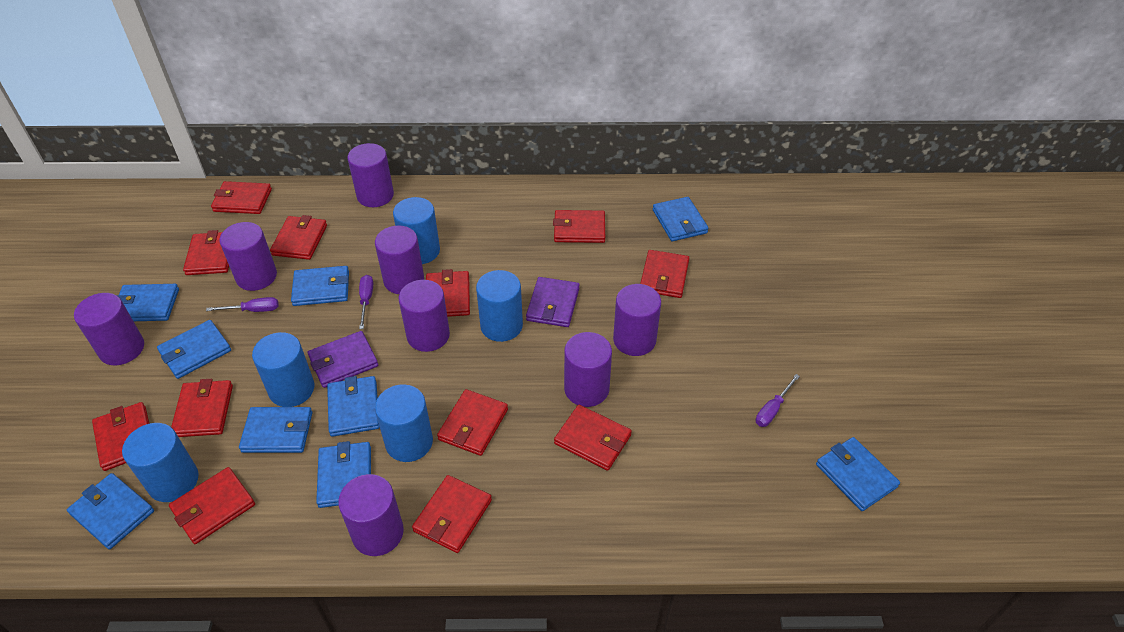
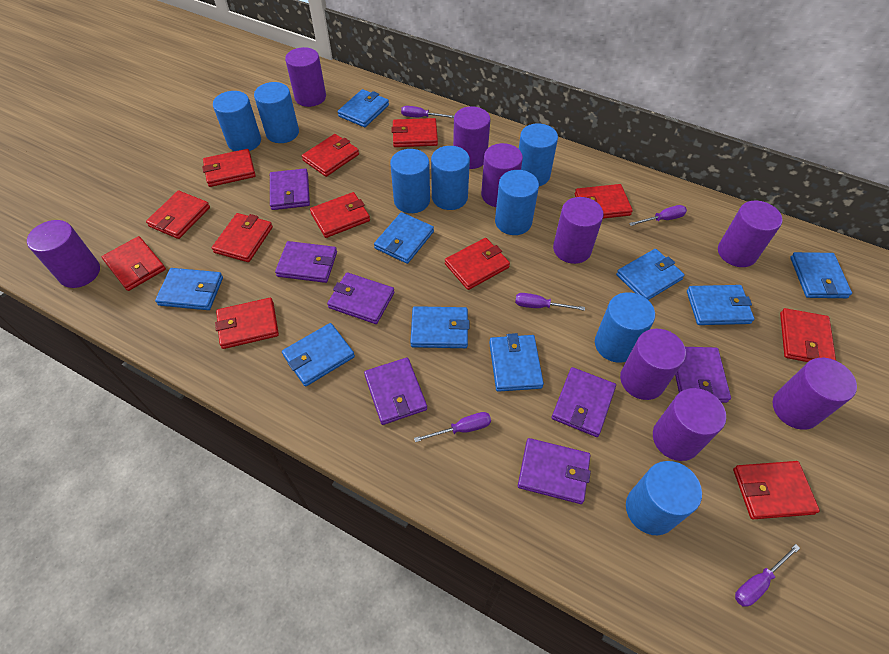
blue cylinder: 5 -> 8
purple cylinder: 8 -> 9
purple screwdriver: 3 -> 5
purple wallet: 2 -> 7

